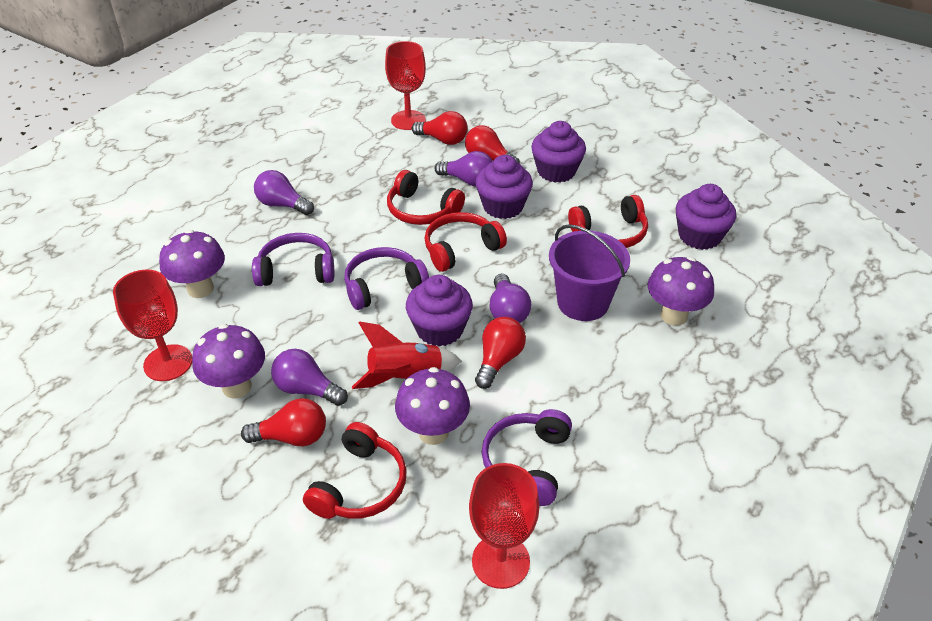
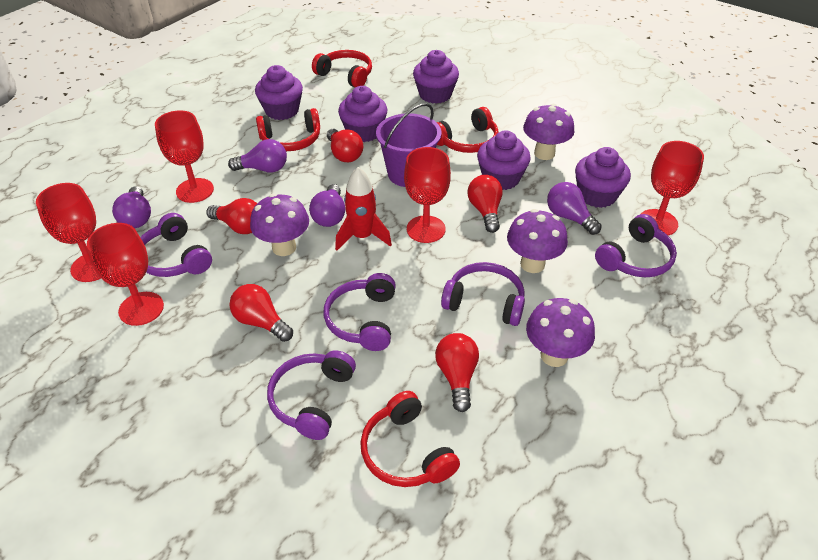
purple cupcake: 4 -> 5
purple headphones: 3 -> 5
red goblet: 3 -> 5
red light bulb: 4 -> 5

